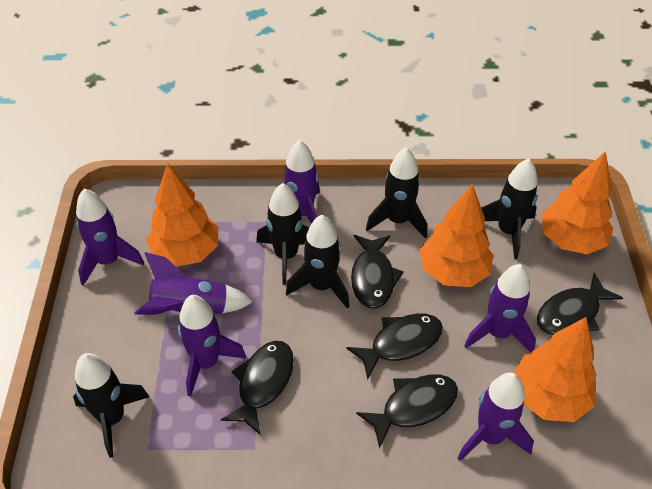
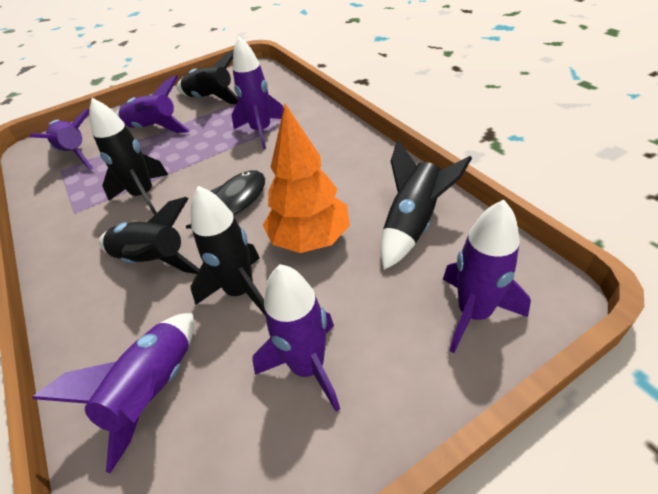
black fish: 5 -> 1
orange tree: 4 -> 1

